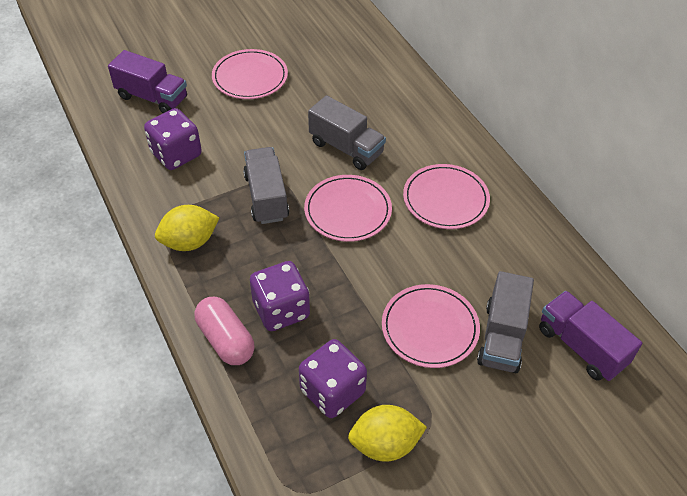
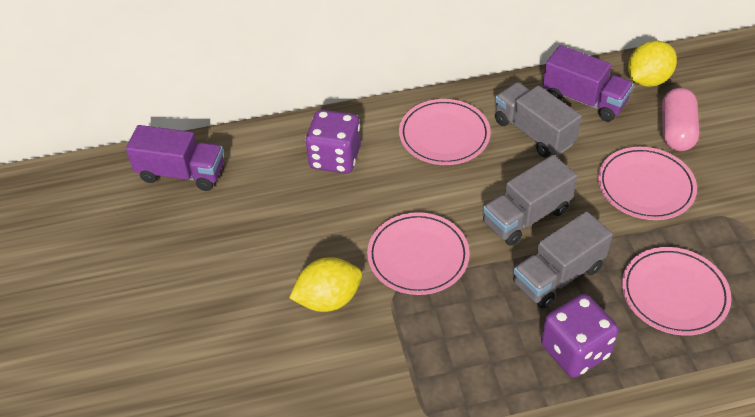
purple dice: 3 -> 2

